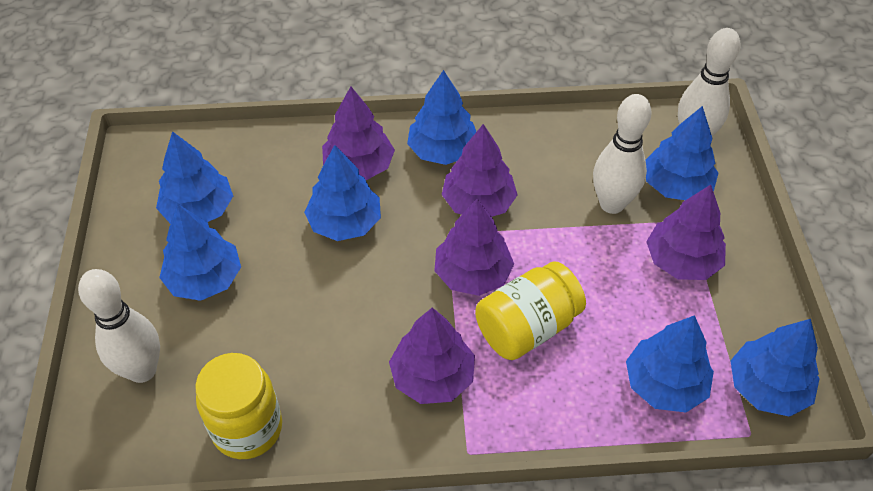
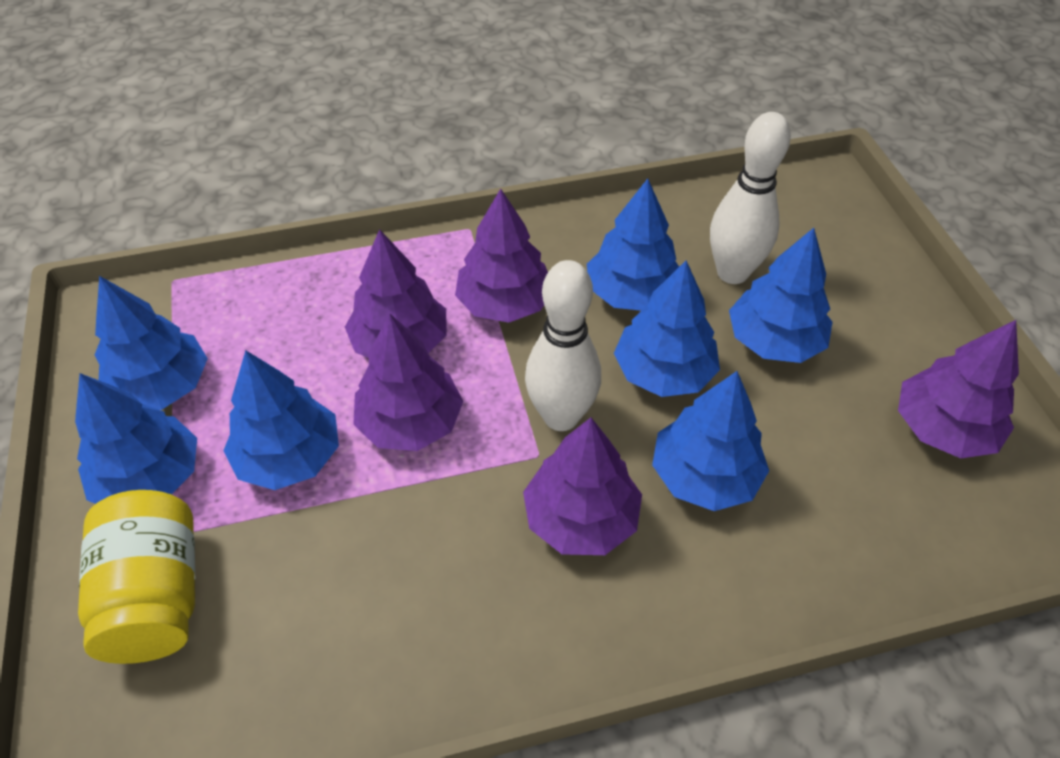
white bowling pin: 3 -> 2
yellow jar: 2 -> 1

